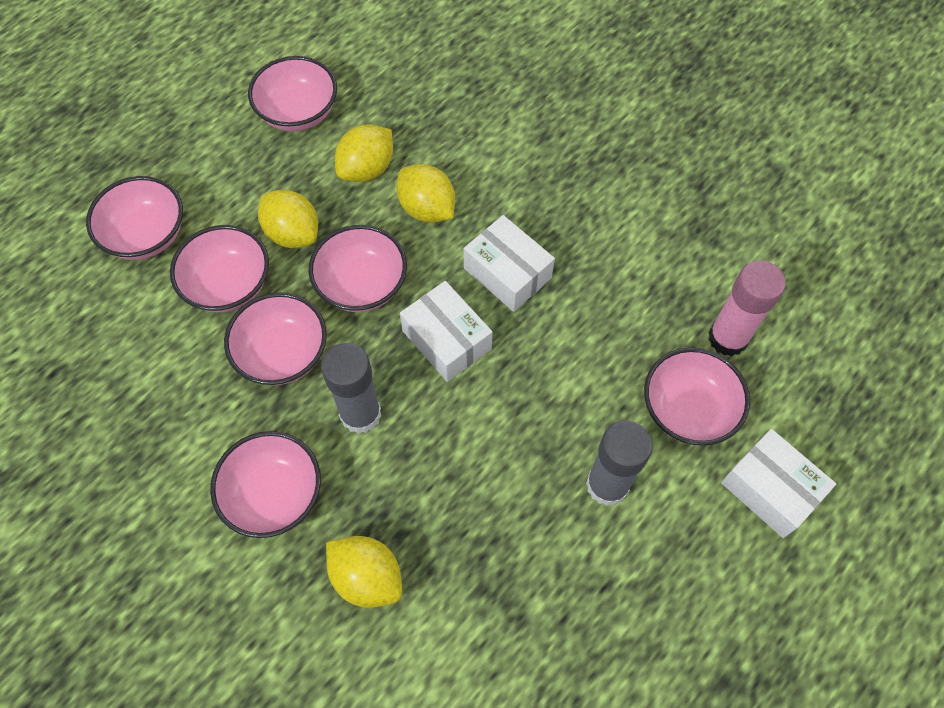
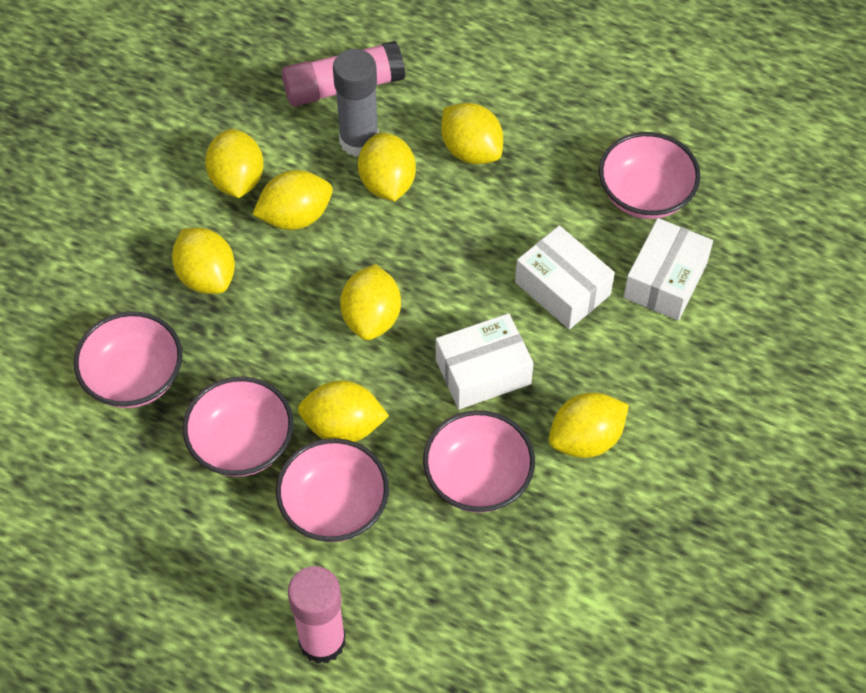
grey glue stick: 2 -> 1
pink bowl: 7 -> 5
pink glue stick: 1 -> 2
yellow lemon: 4 -> 8

